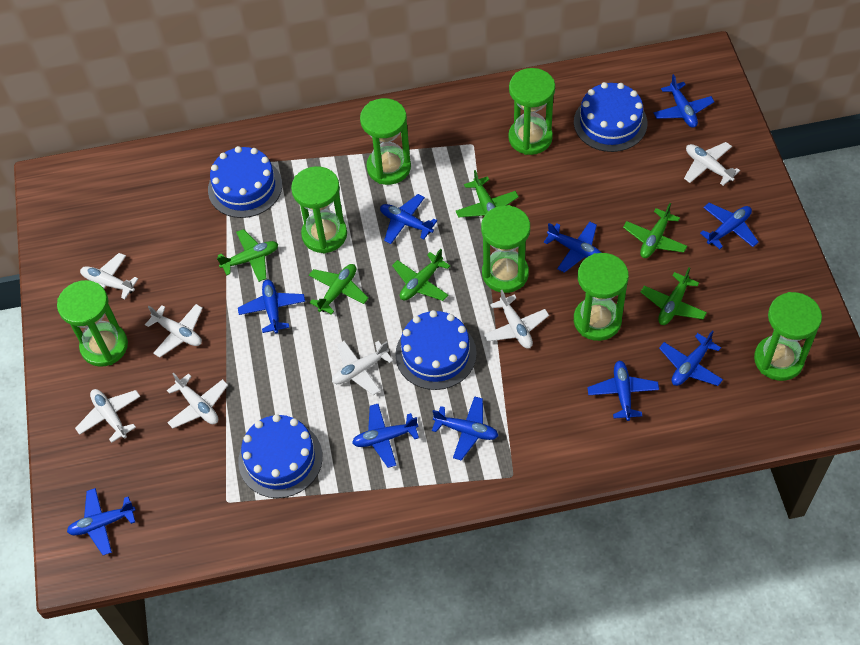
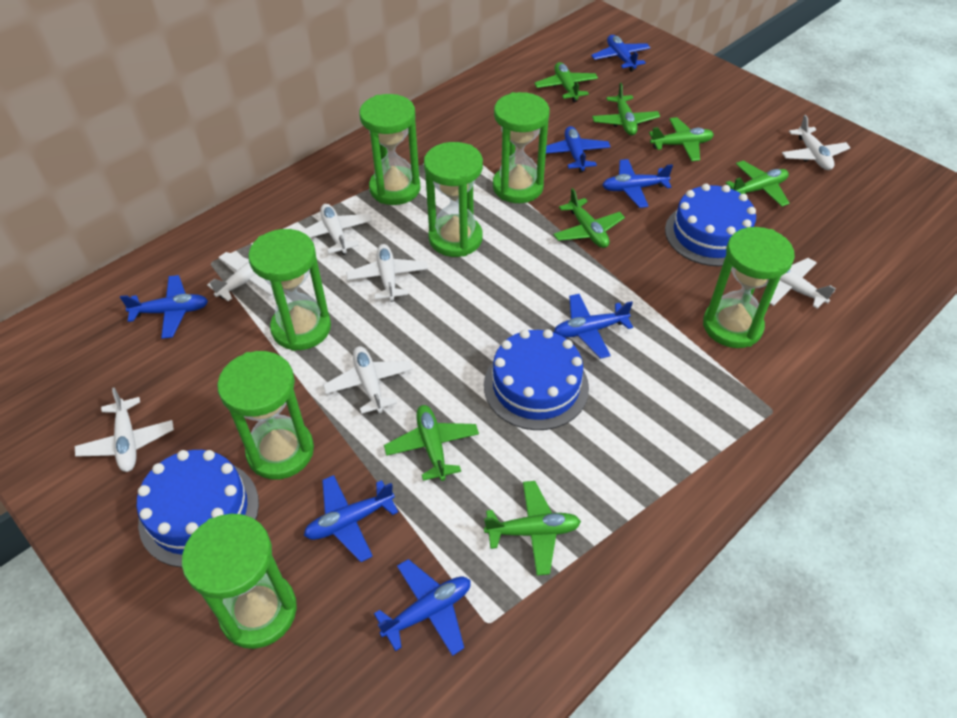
blue cake: 4 -> 3
blue plane: 10 -> 7
green plane: 6 -> 7

